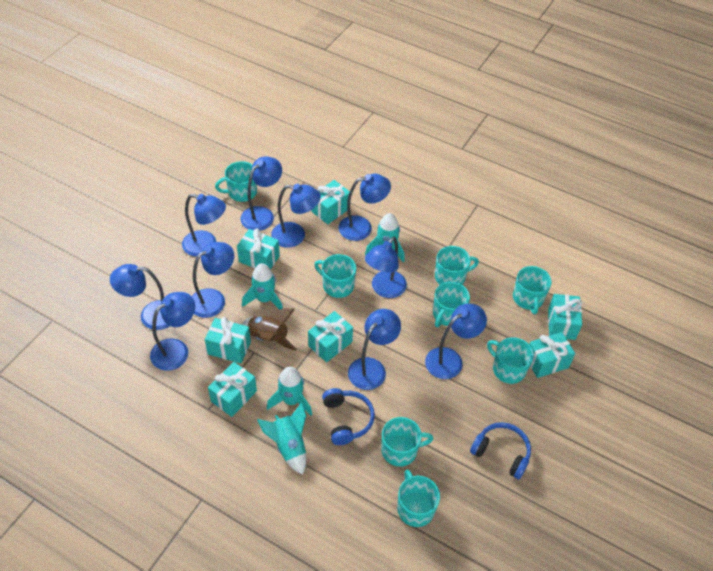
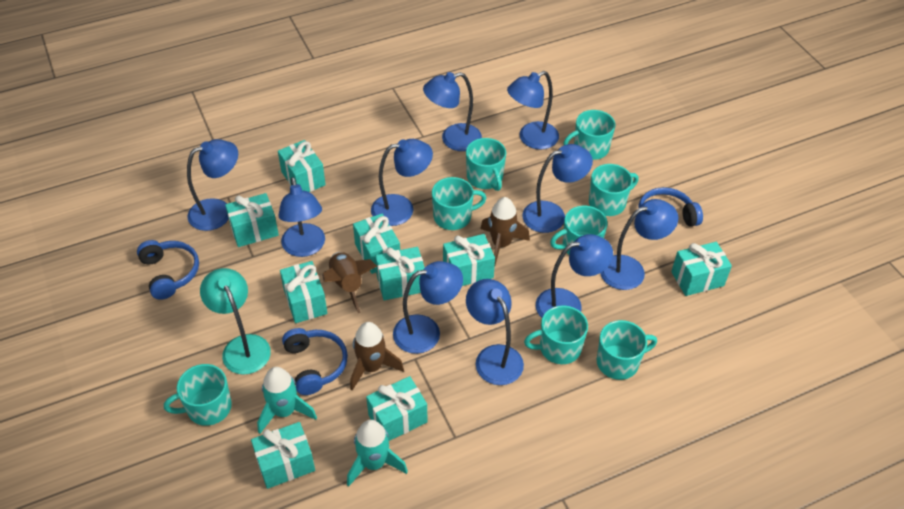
blue headphones: 2 -> 3
brown rocket: 1 -> 3
turquoise gift: 7 -> 9
turquoise lamp: 0 -> 1
turquoise rocket: 4 -> 2

